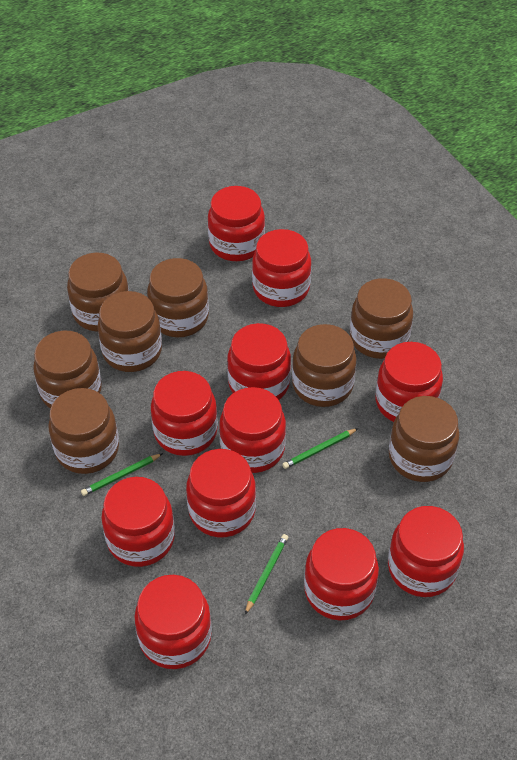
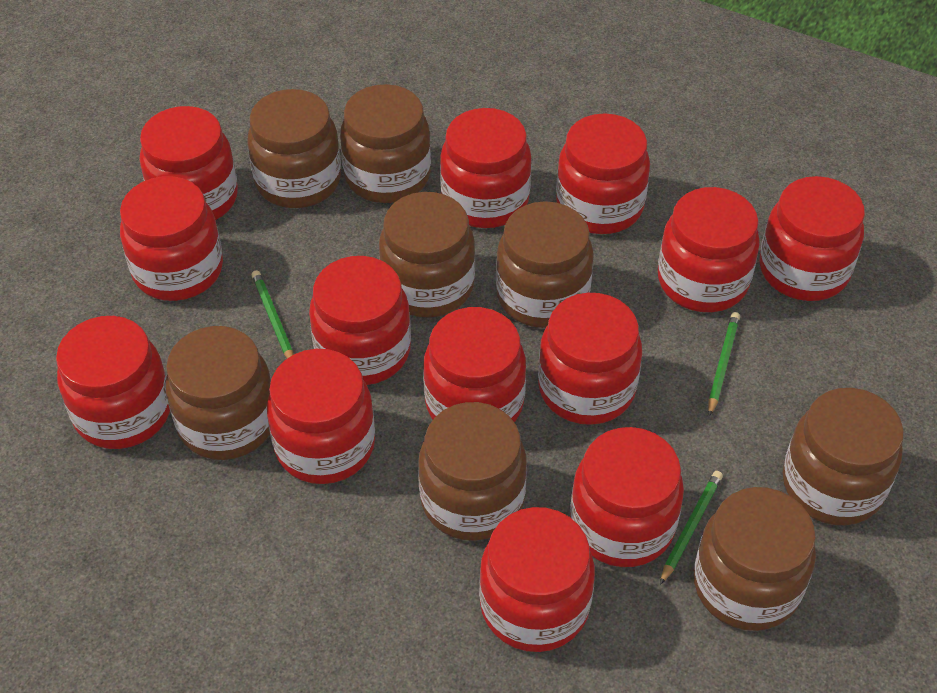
red jar: 11 -> 13

